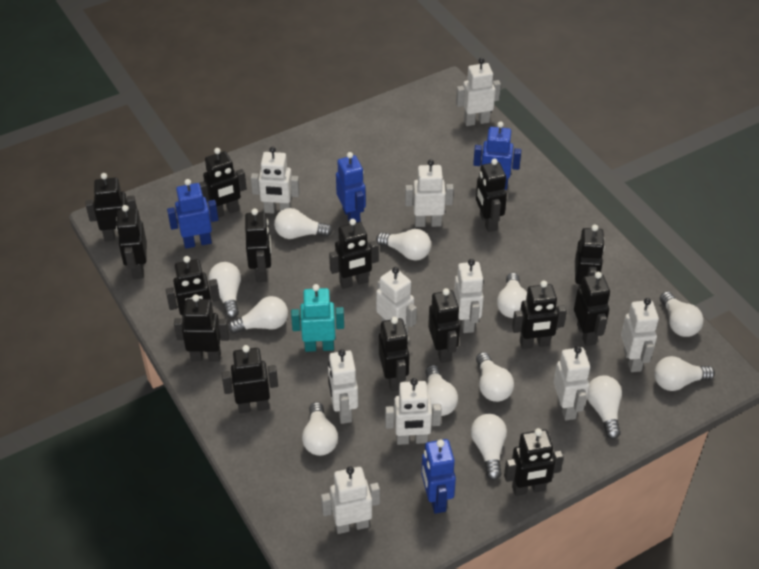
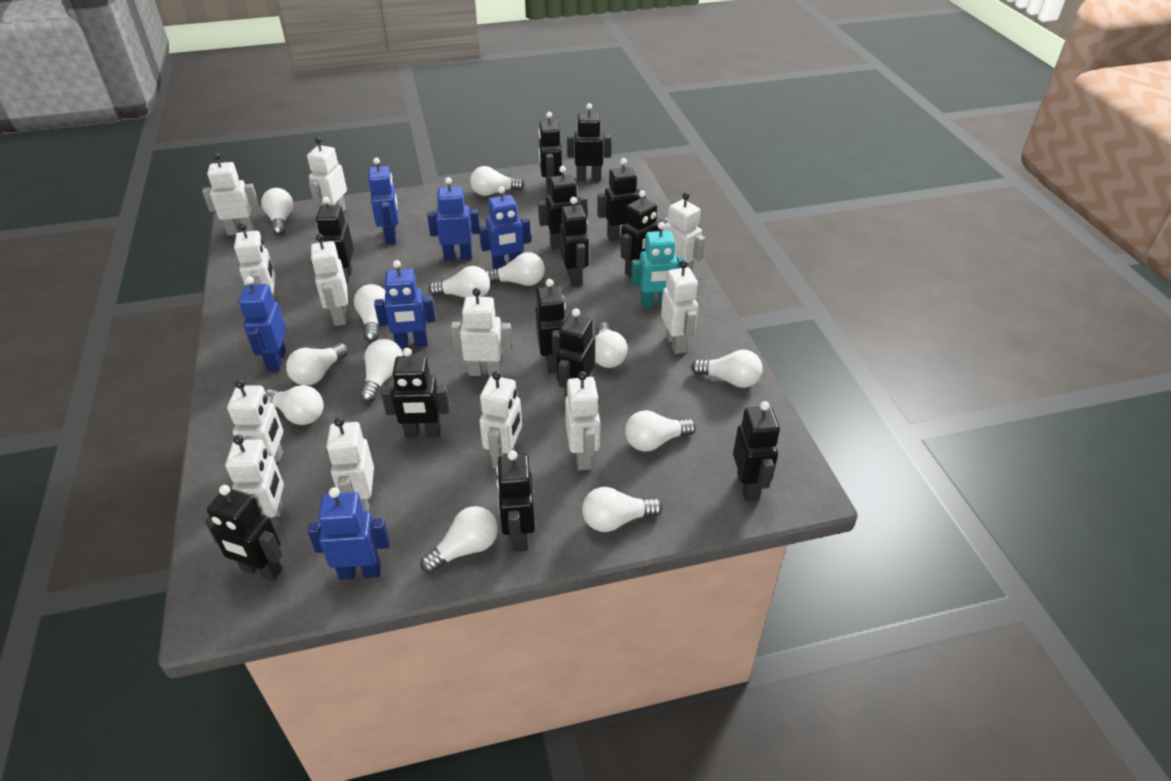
black robot: 15 -> 13
blue robot: 4 -> 6
white light bulb: 12 -> 13
white robot: 10 -> 12

